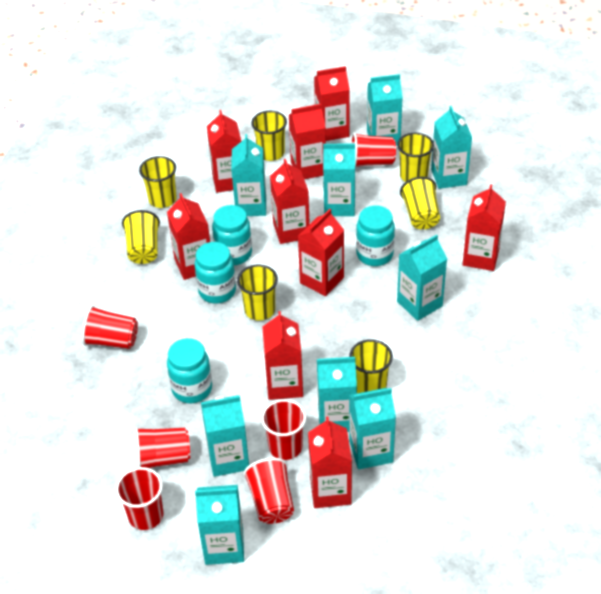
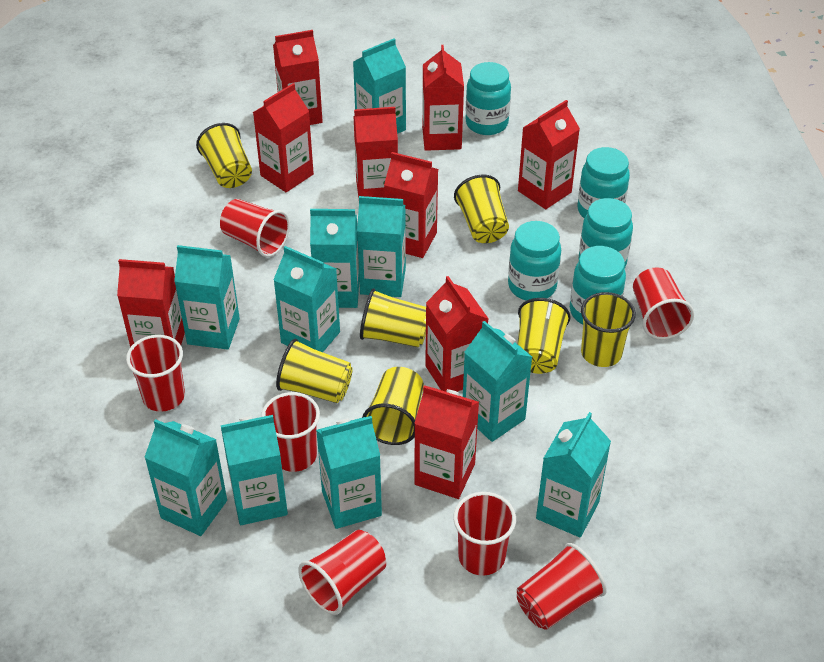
red cup: 6 -> 7
turquoise carton: 9 -> 10
turquoise jar: 4 -> 5

